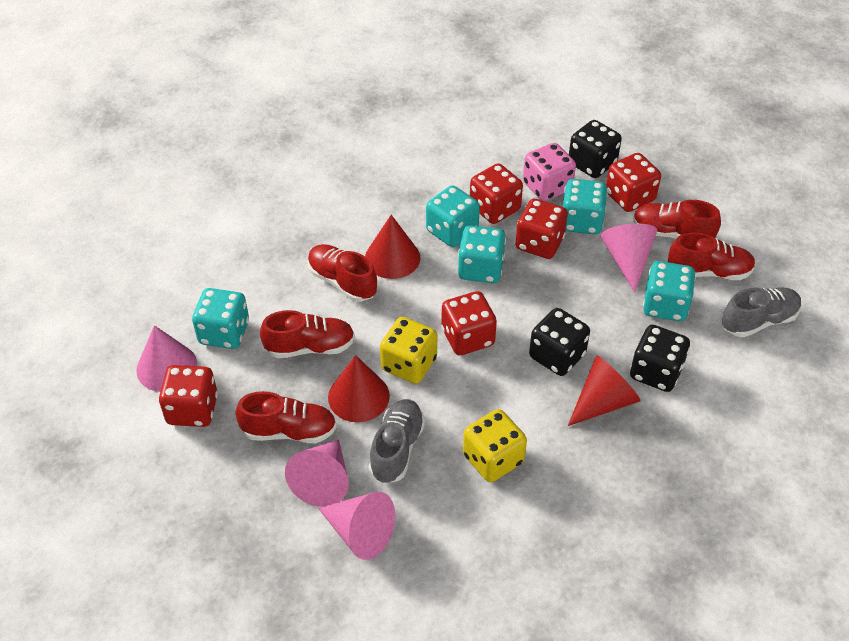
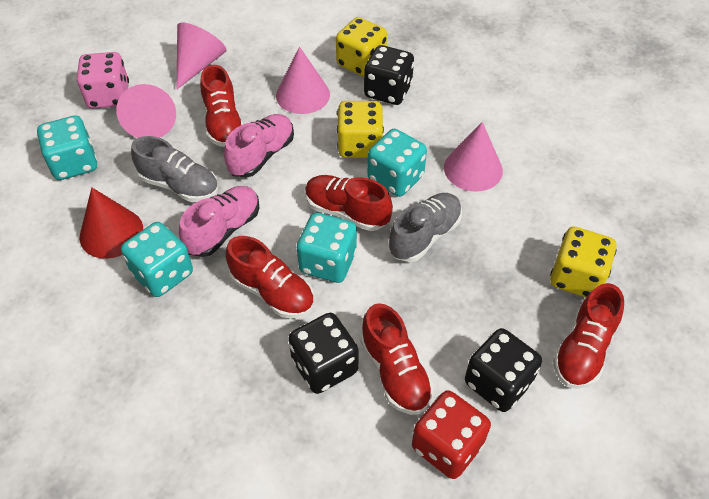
pink shoe: 0 -> 2
red cone: 3 -> 1
red dice: 5 -> 1
turquoise dice: 5 -> 4
yellow dice: 2 -> 3

